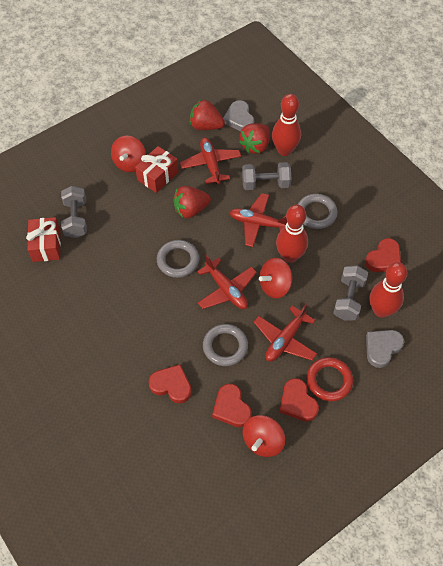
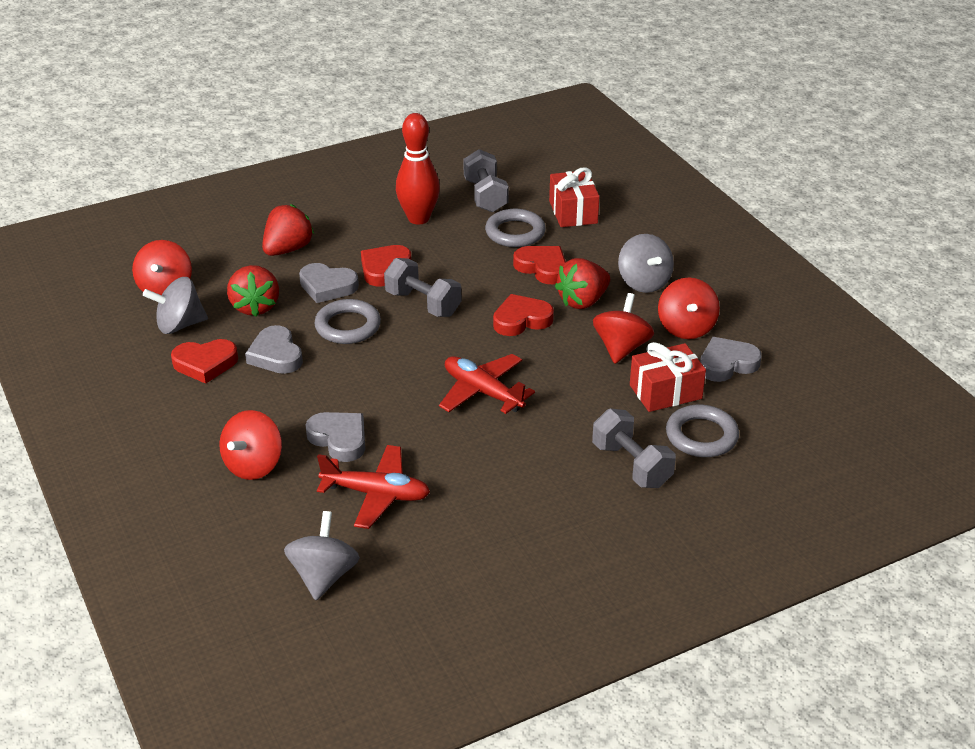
grey heart: 2 -> 4
grey spinning top: 0 -> 3
red bowling pin: 3 -> 1
red plane: 4 -> 2
red ring: 1 -> 0
red spinning top: 3 -> 4

